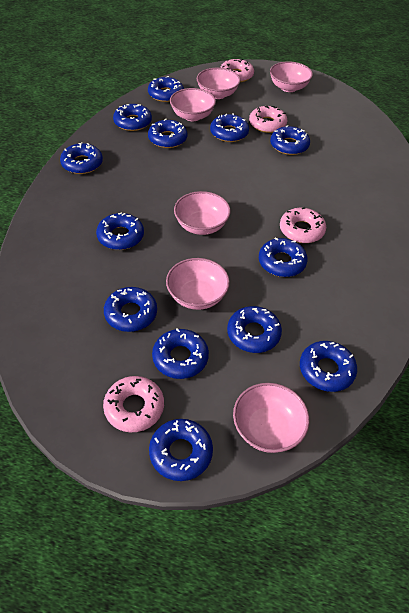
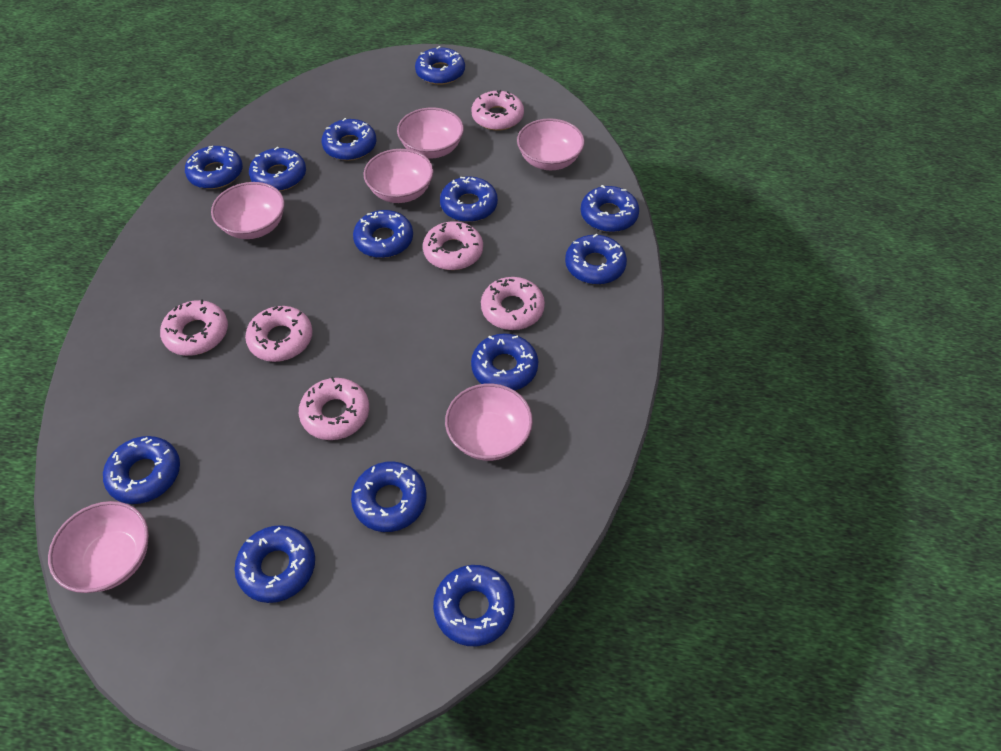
pink donut: 4 -> 6

